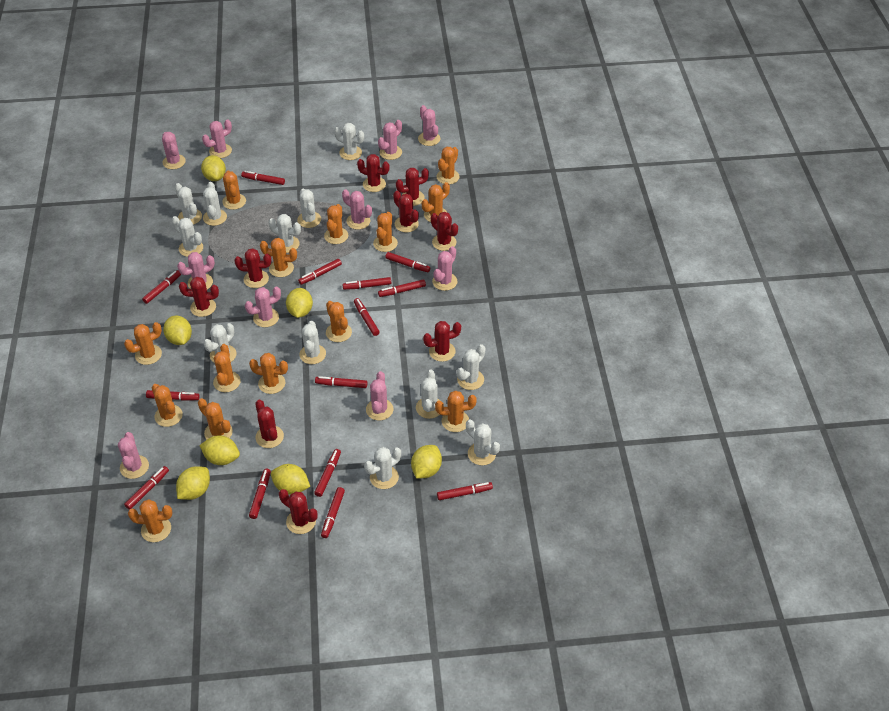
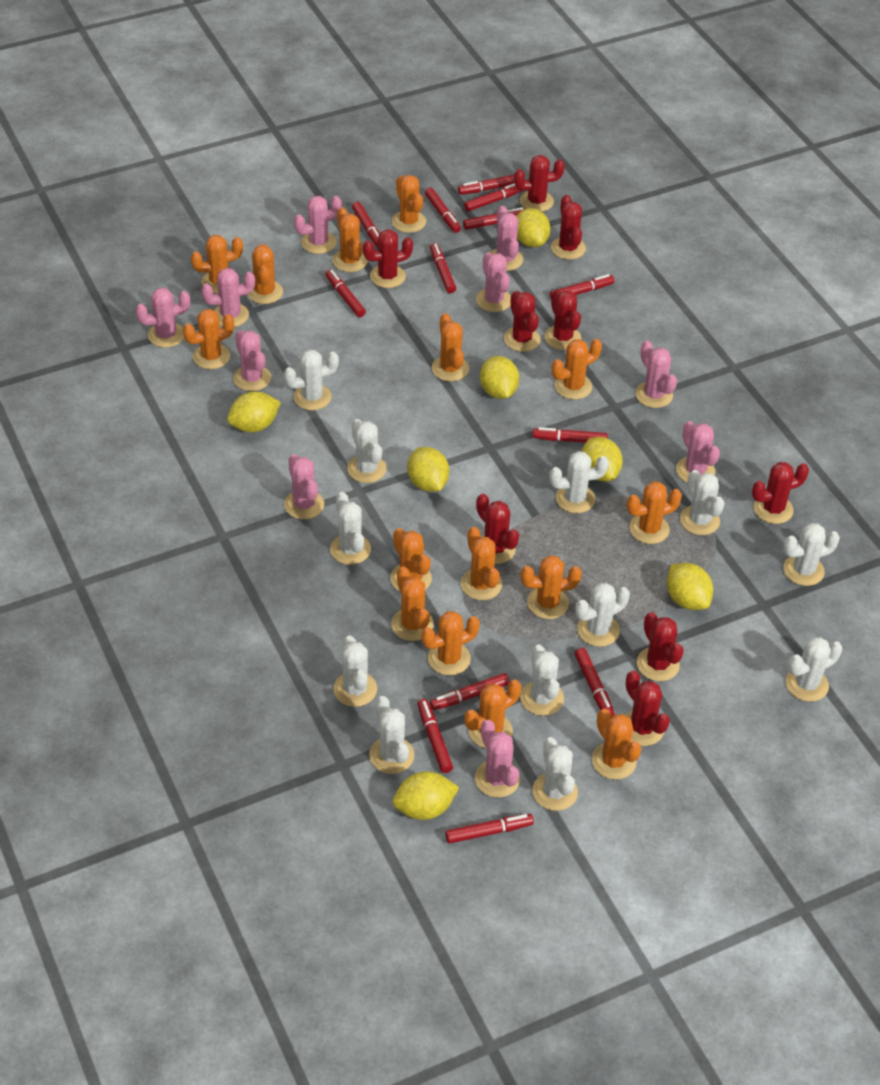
orange cactus: 14 -> 15
red marker: 14 -> 13

